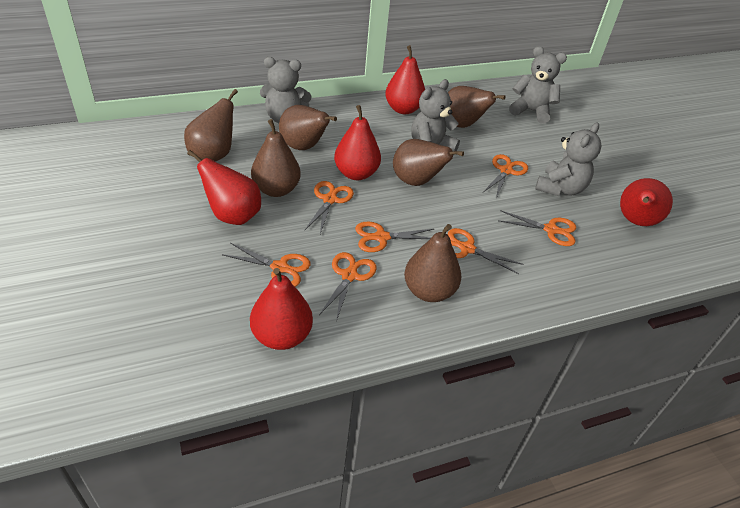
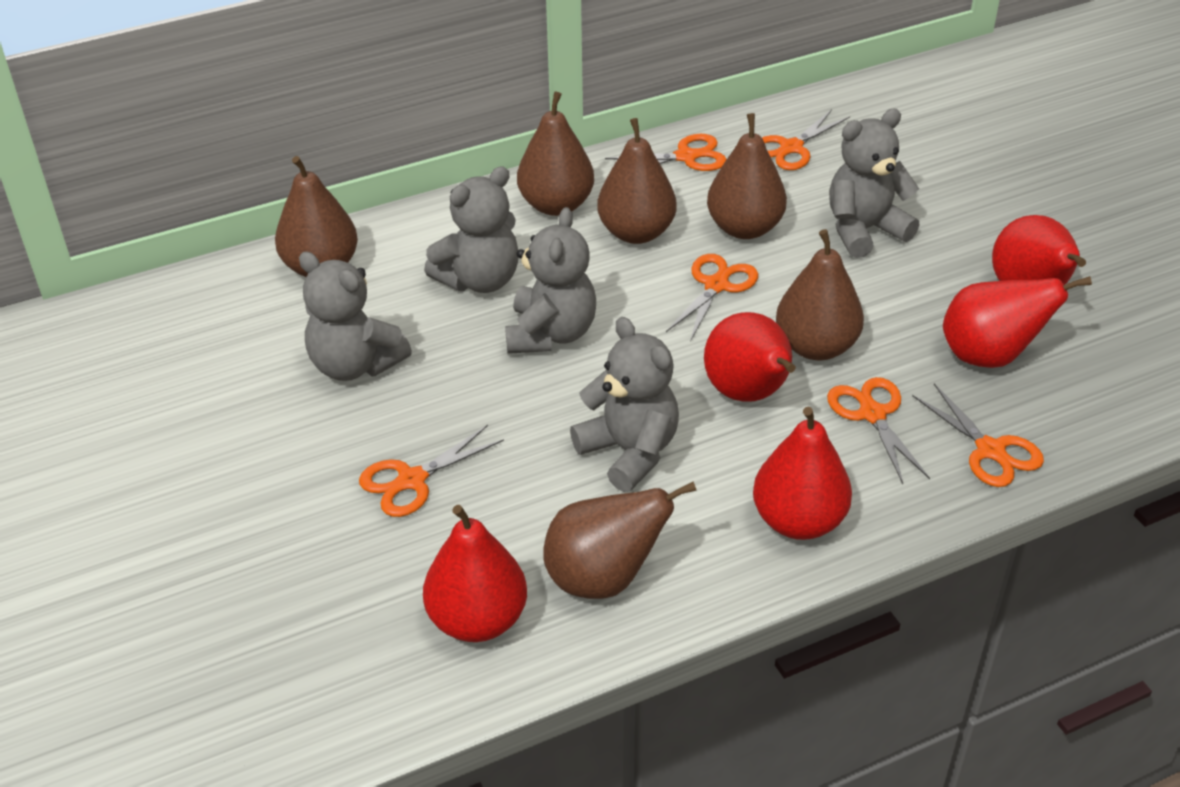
grey teddy bear: 4 -> 5
orange scissors: 7 -> 6

